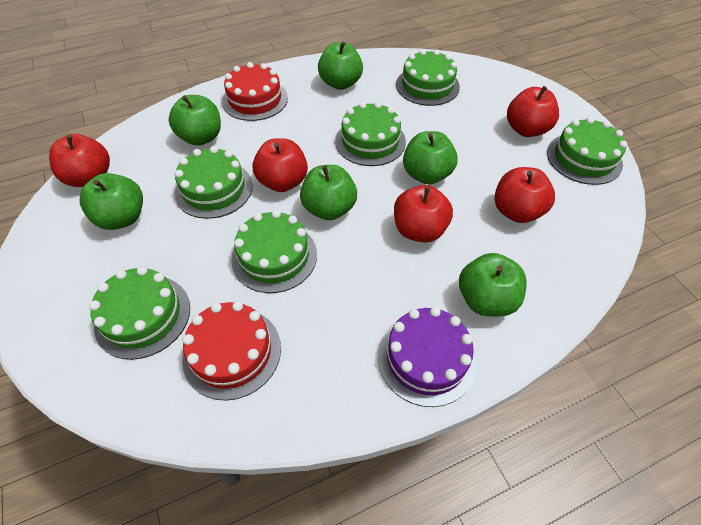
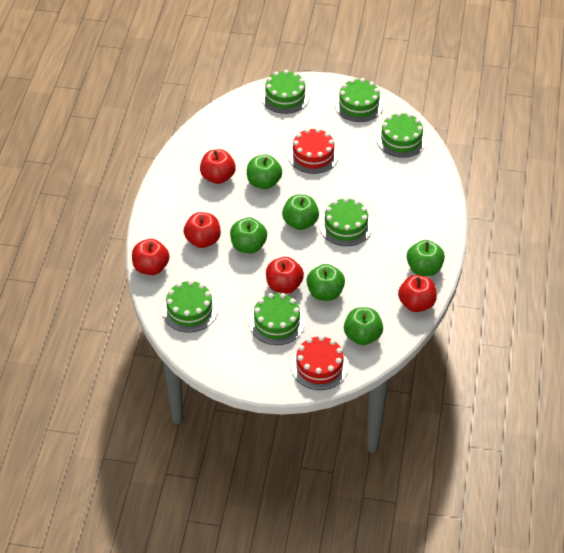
purple cake: 1 -> 0

